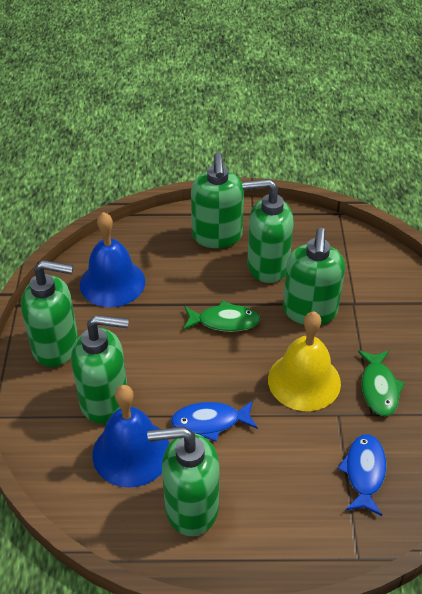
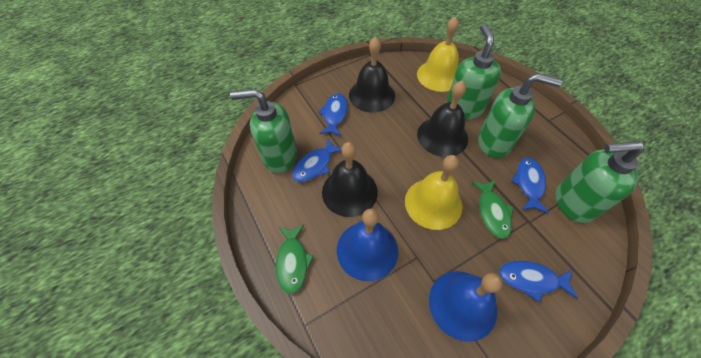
black bell: 0 -> 3
blue fish: 2 -> 4
green soap dispenser: 6 -> 4
yellow bell: 1 -> 2

